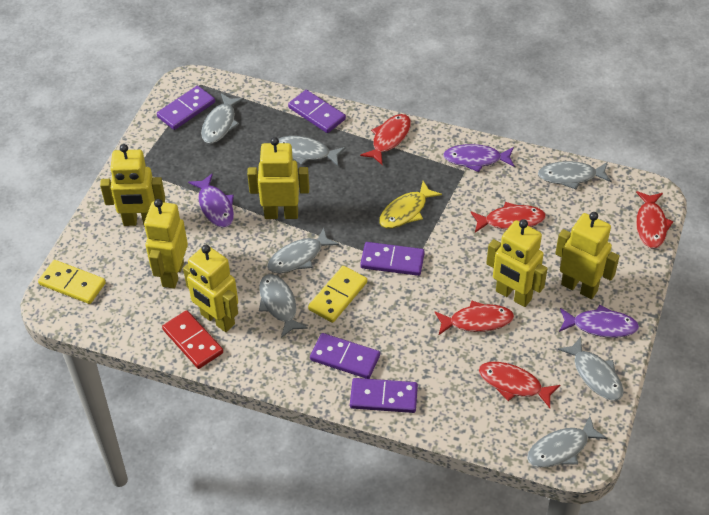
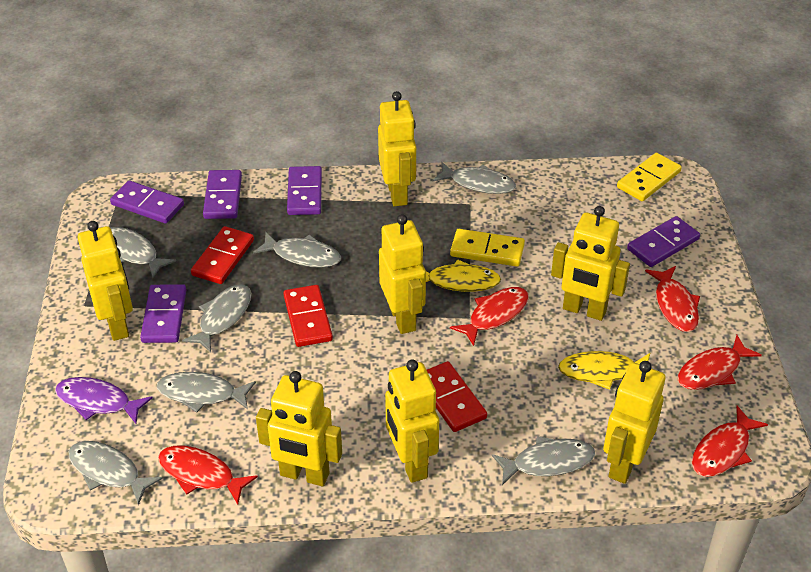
purple fish: 3 -> 1
red domino: 1 -> 3
yellow fish: 1 -> 2
yellow robot: 6 -> 7

